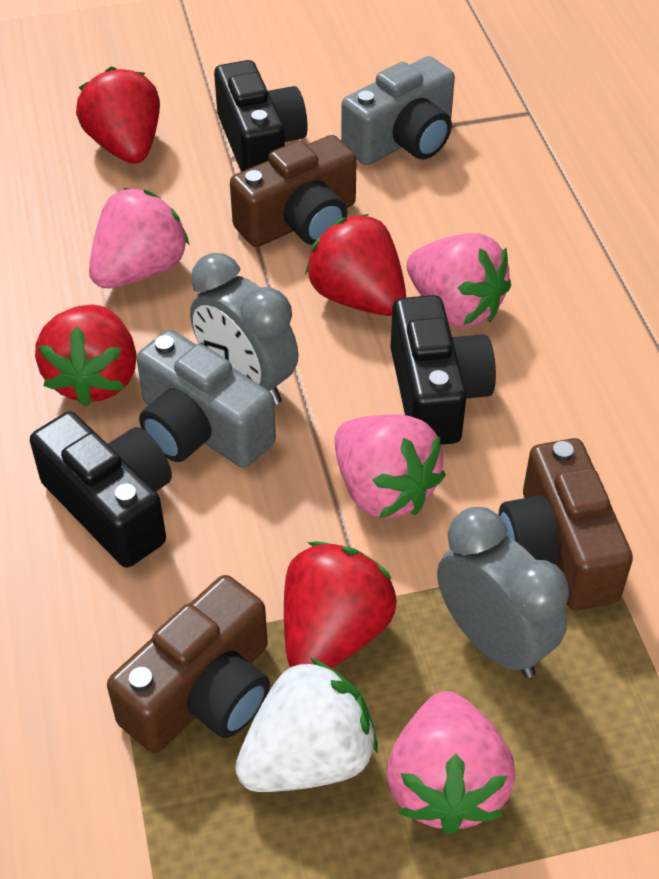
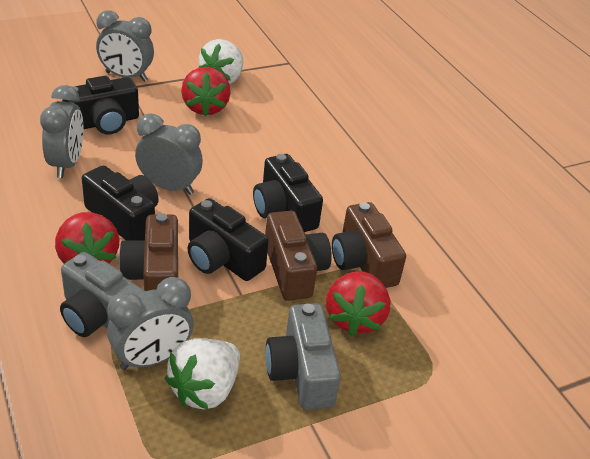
black camera: 3 -> 4
grey clock: 2 -> 4
pink strawberry: 4 -> 0
red strawberry: 4 -> 3
white strawberry: 1 -> 2

